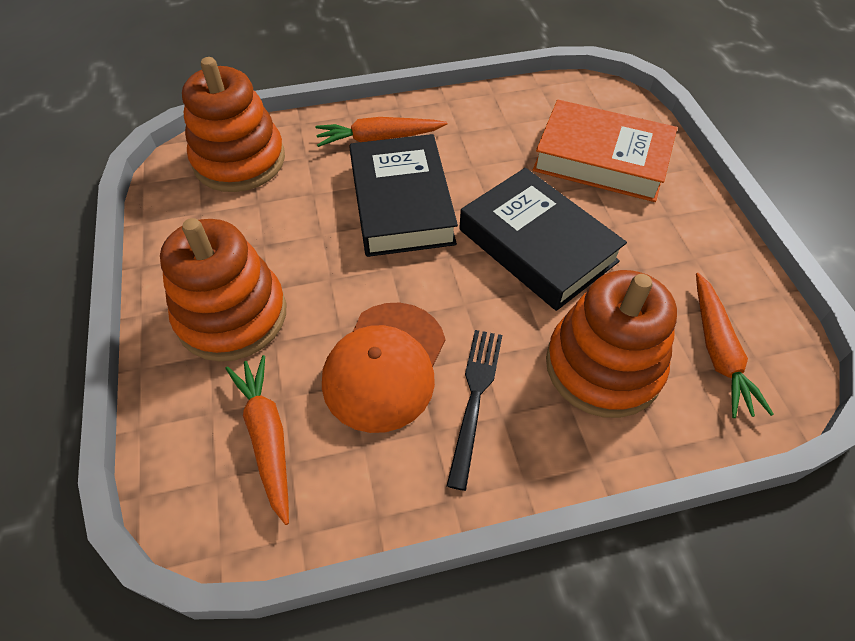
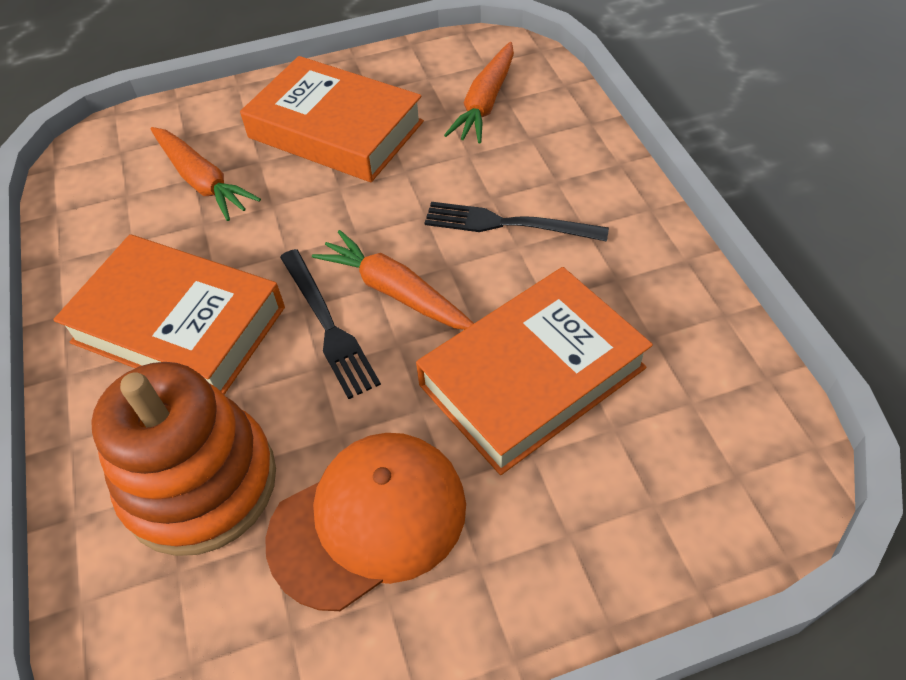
black book: 2 -> 0
black fork: 1 -> 2
orange book: 1 -> 3
orange stacking toy: 3 -> 1

